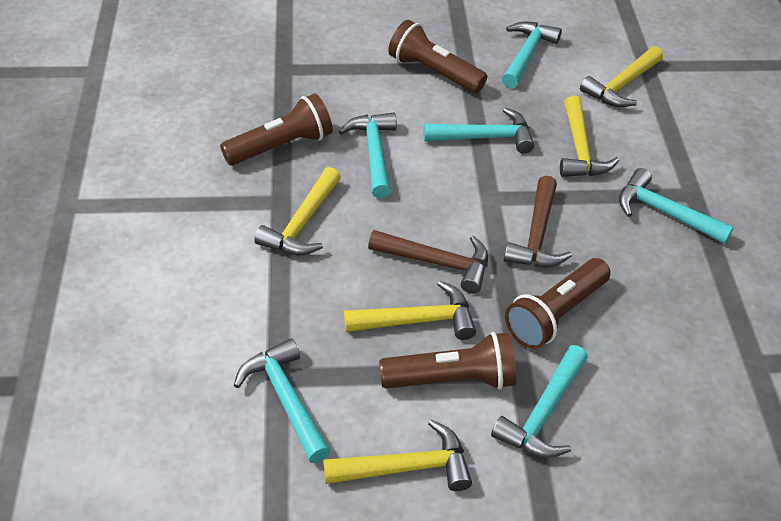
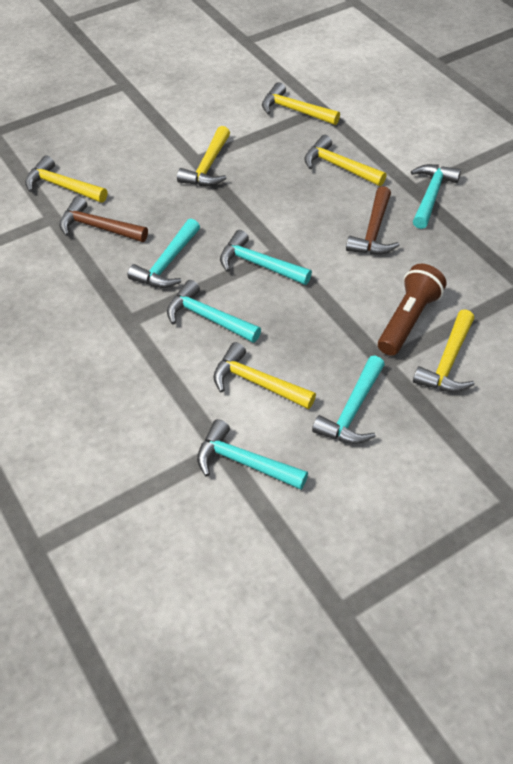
brown flashlight: 4 -> 1
yellow hammer: 5 -> 6

